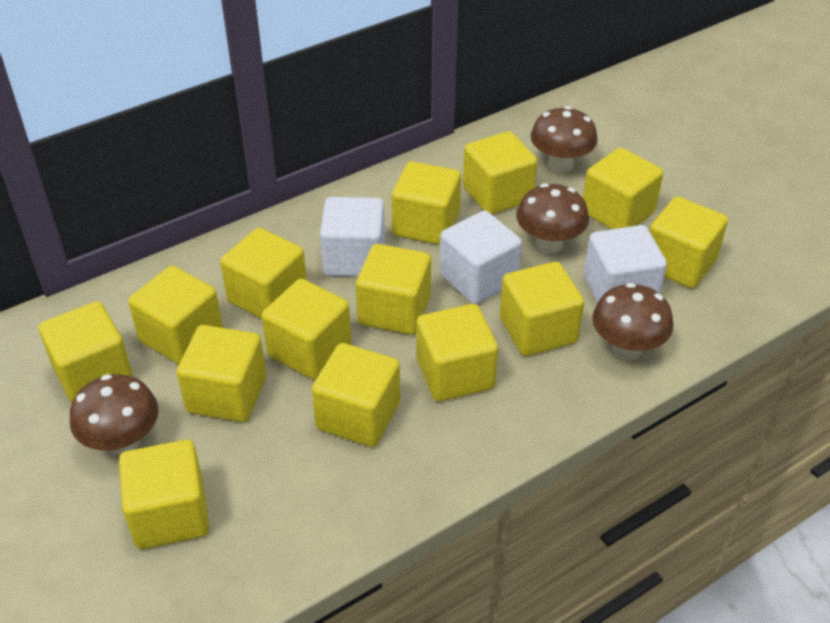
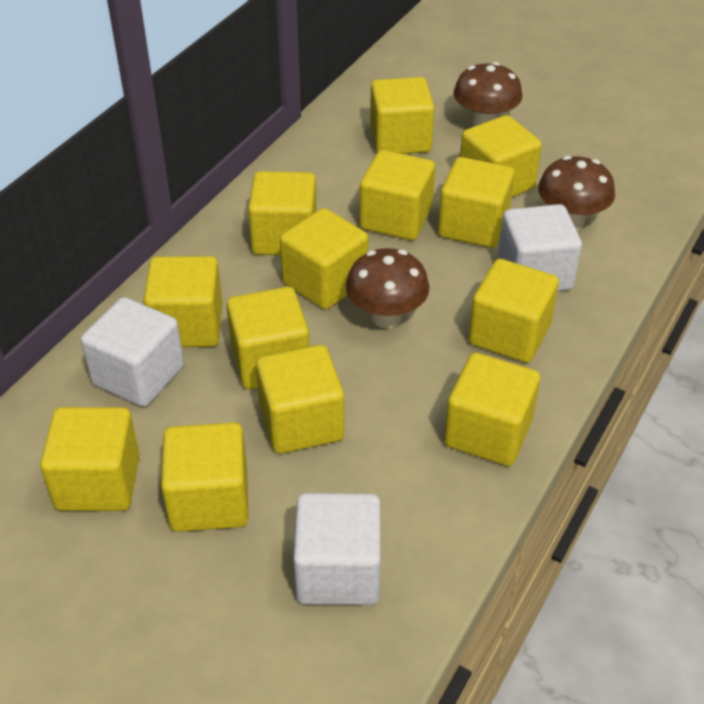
brown mushroom: 4 -> 3
yellow cube: 14 -> 13

